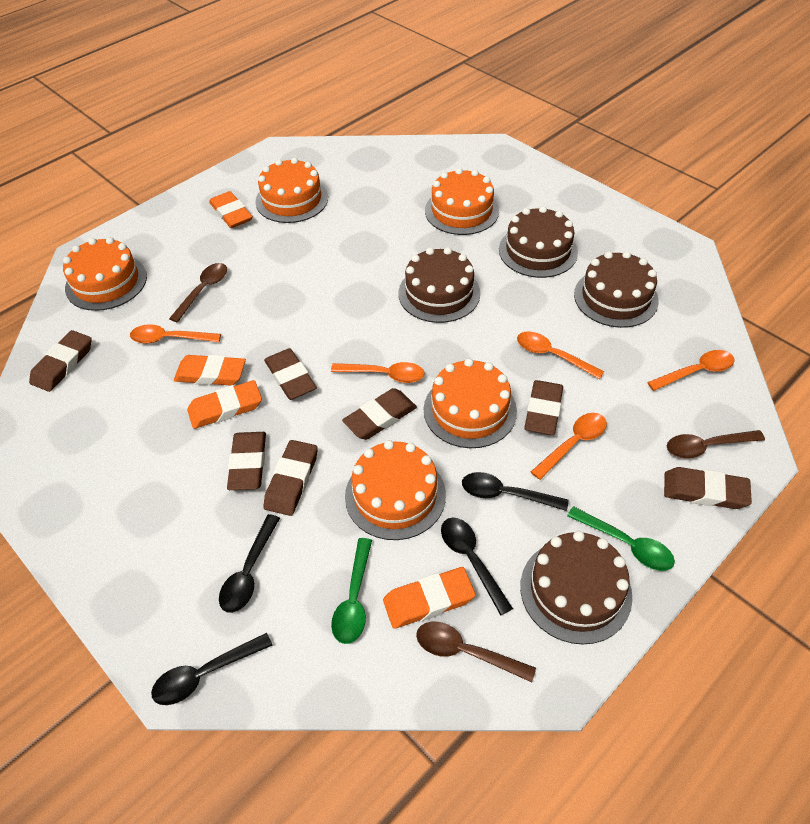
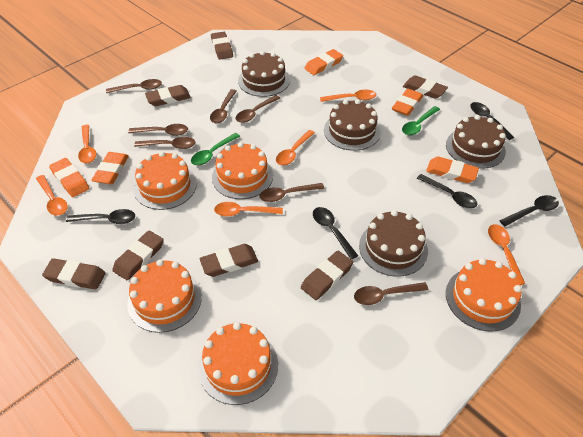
black spoon: 4 -> 5
brown spoon: 3 -> 7
orange eraser: 4 -> 5
orange spoon: 5 -> 6

